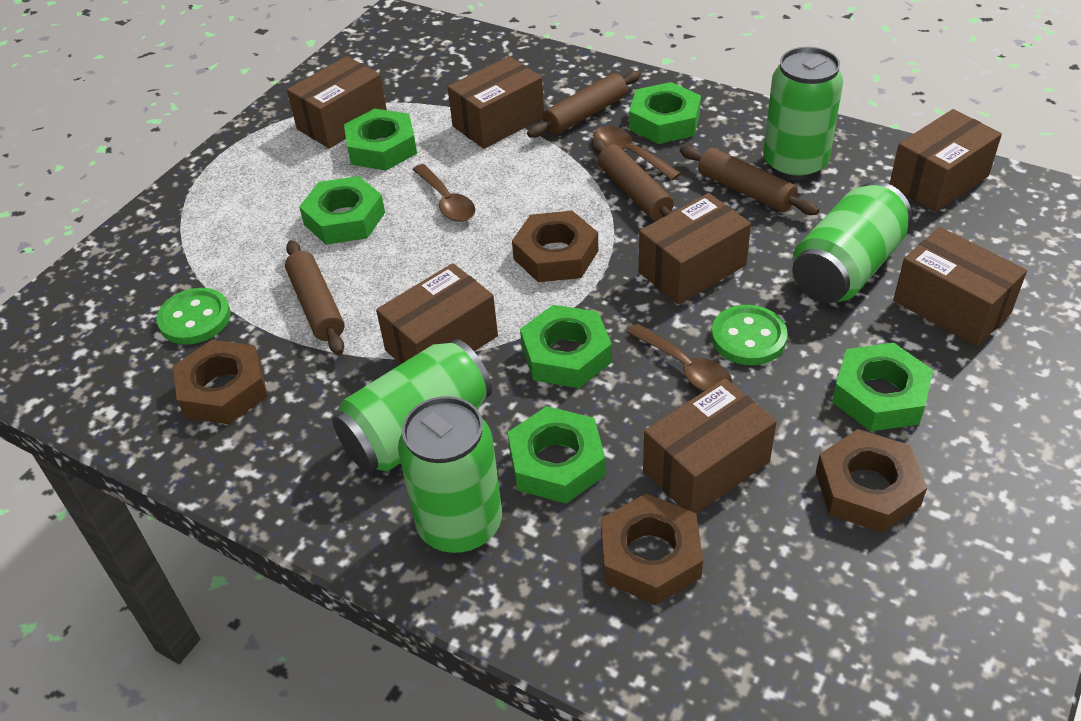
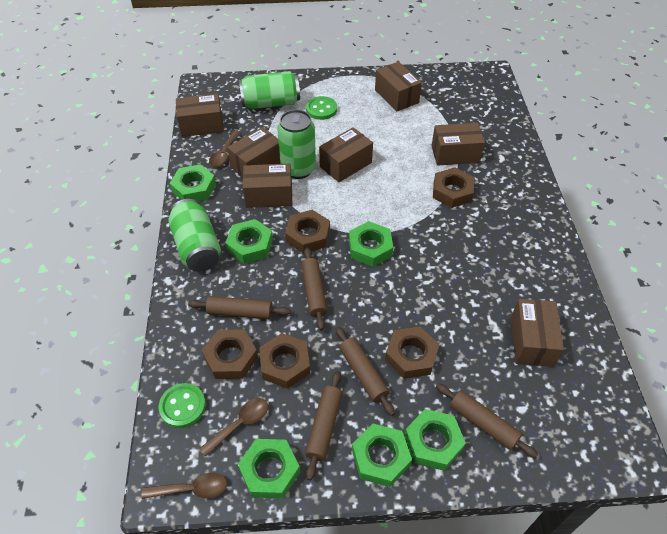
brown nut: 4 -> 5
brown rolling pin: 4 -> 5
green can: 4 -> 3

